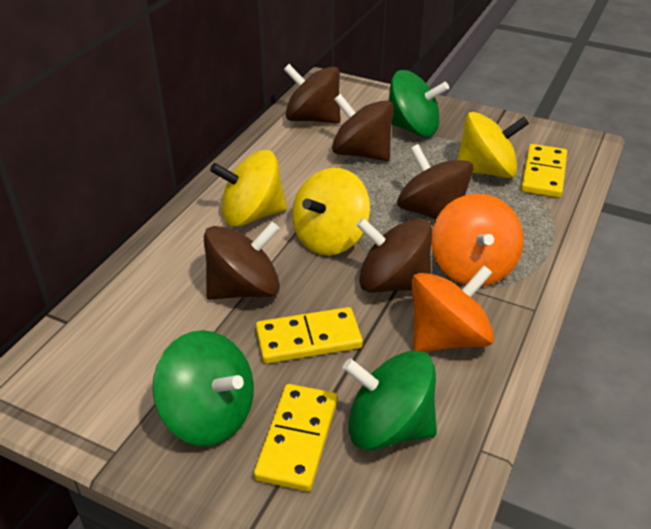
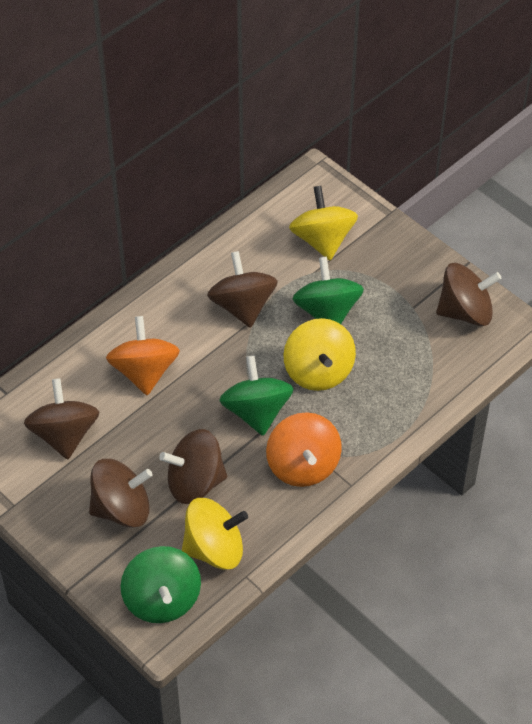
yellow domino: 3 -> 0

